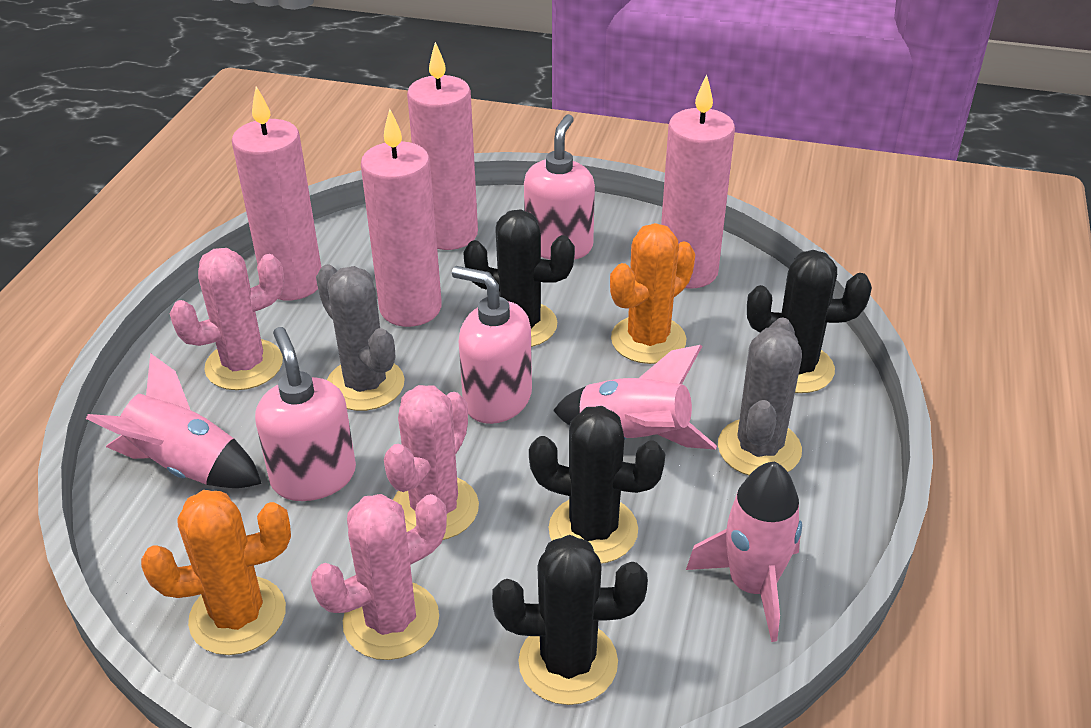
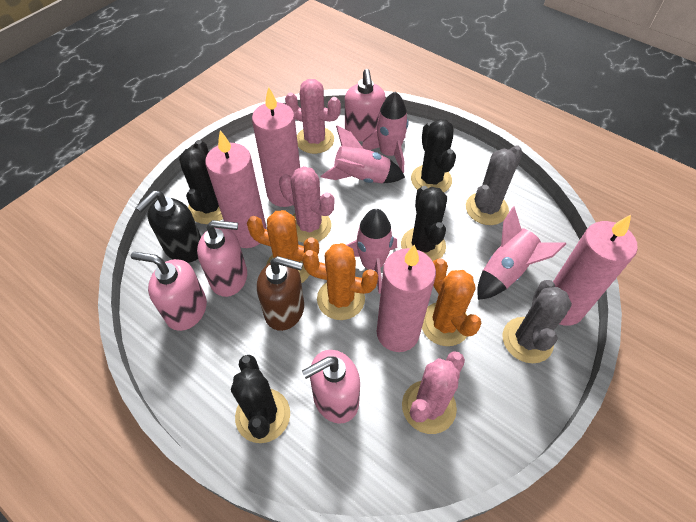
black soap dispenser: 0 -> 1
brown soap dispenser: 0 -> 1
orange cactus: 2 -> 3
pink rocket: 3 -> 4
pink soap dispenser: 3 -> 4

